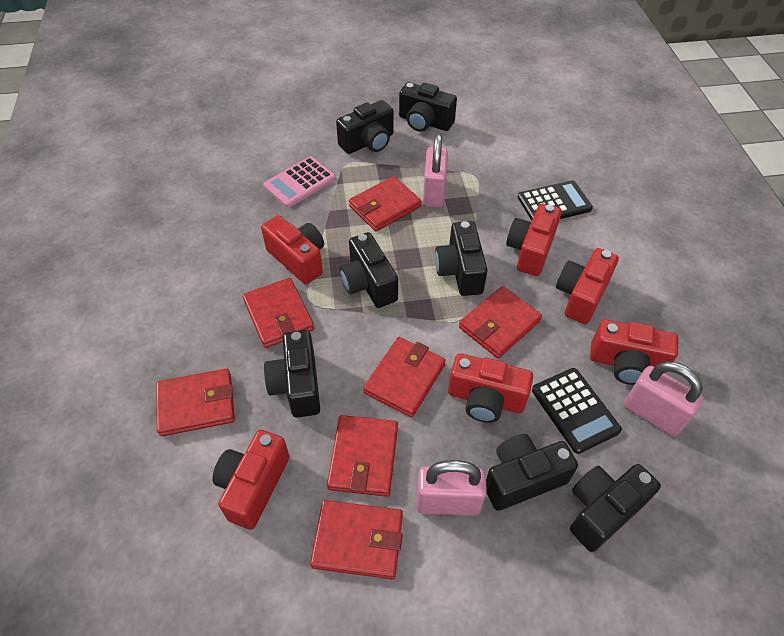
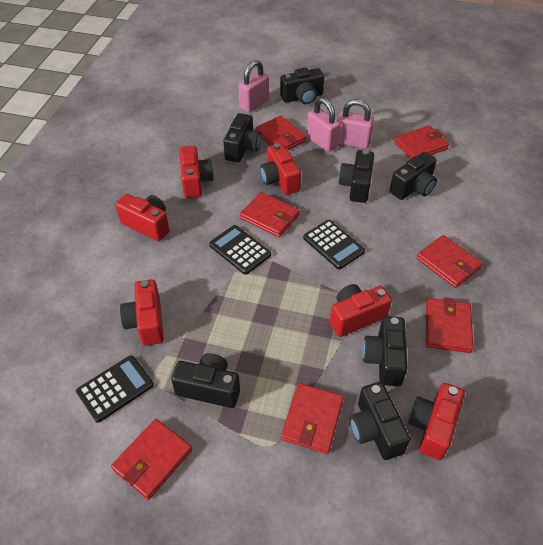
black calculator: 2 -> 3
pink calculator: 1 -> 0

